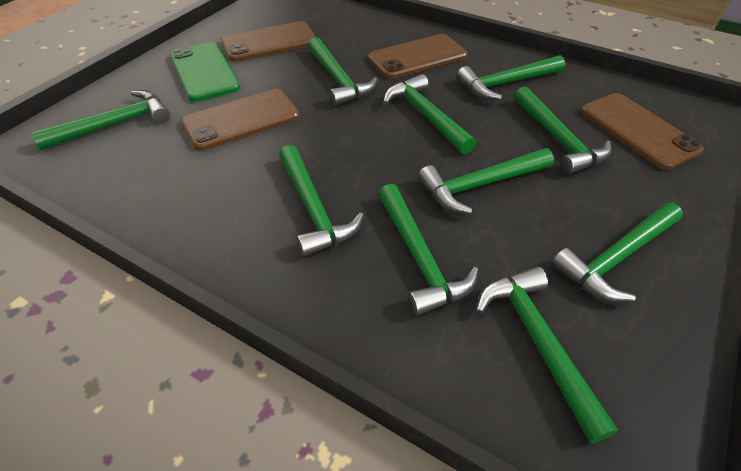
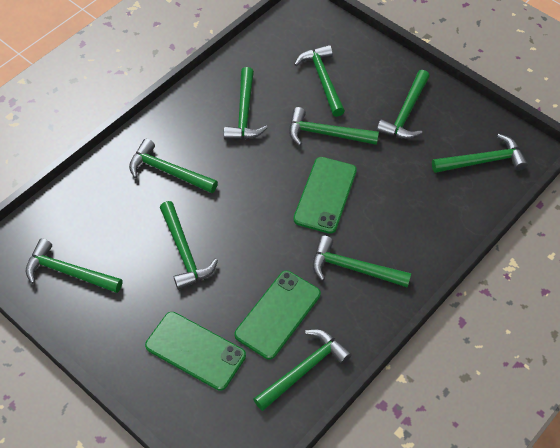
brown phone: 4 -> 0
green phone: 1 -> 3

